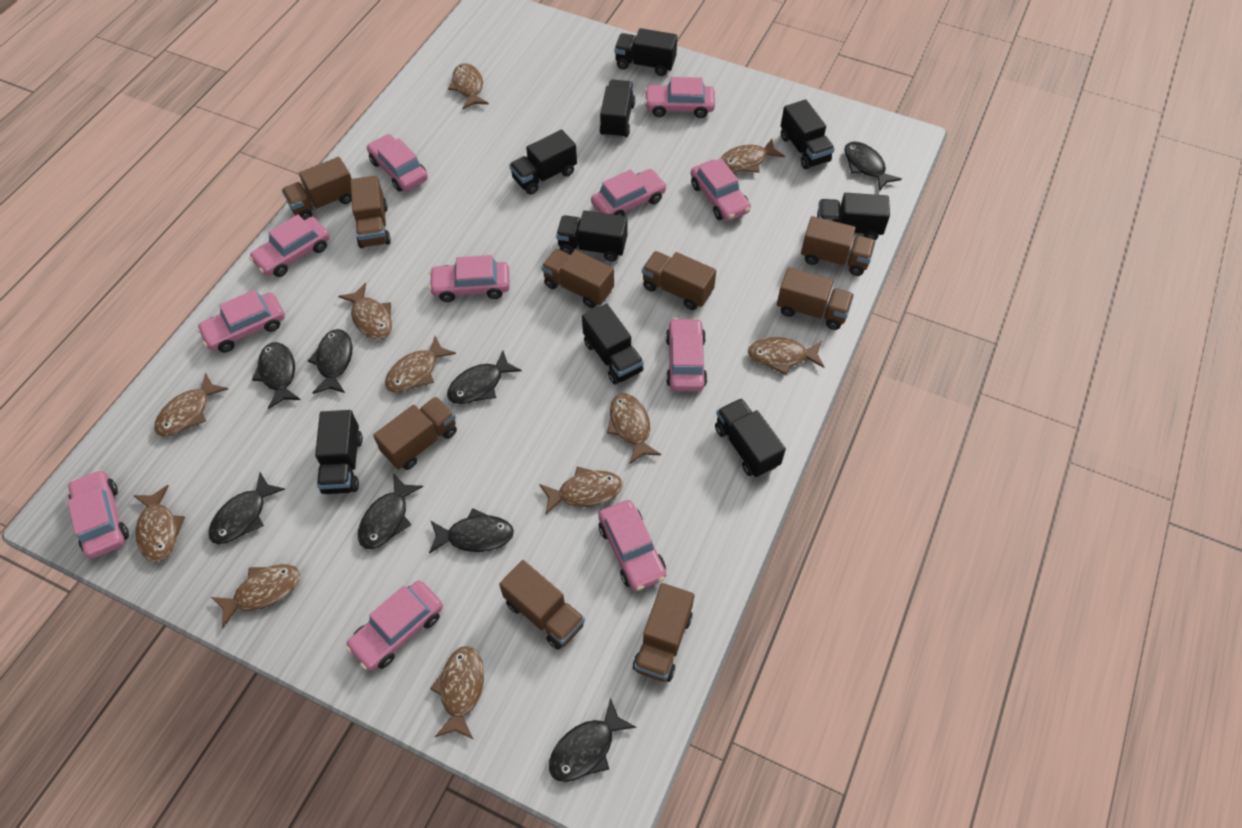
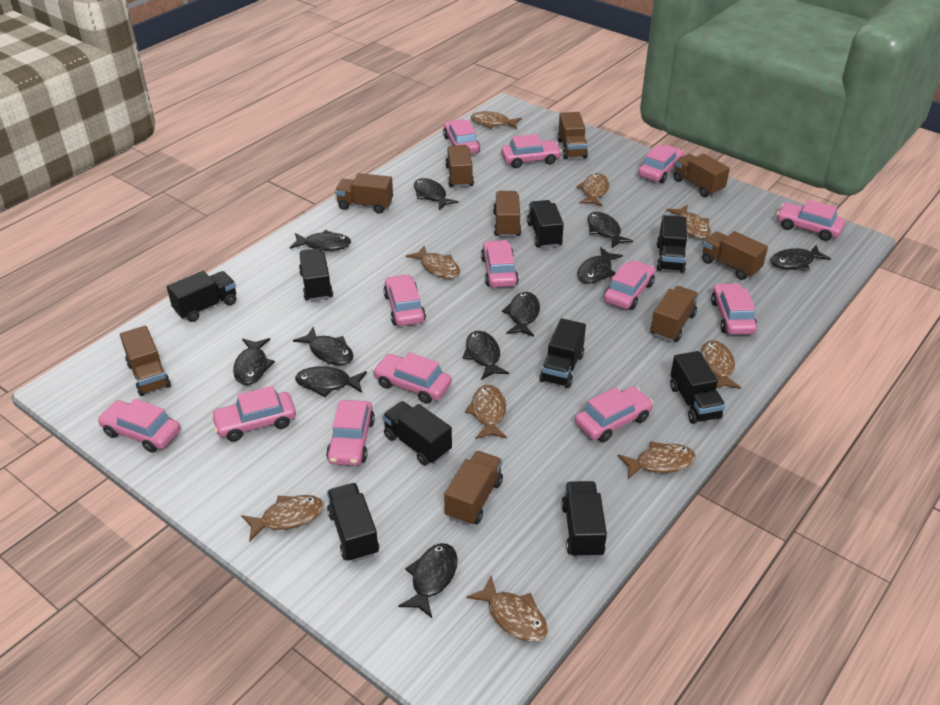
black fish: 8 -> 11
brown fish: 11 -> 9
pink car: 11 -> 13

